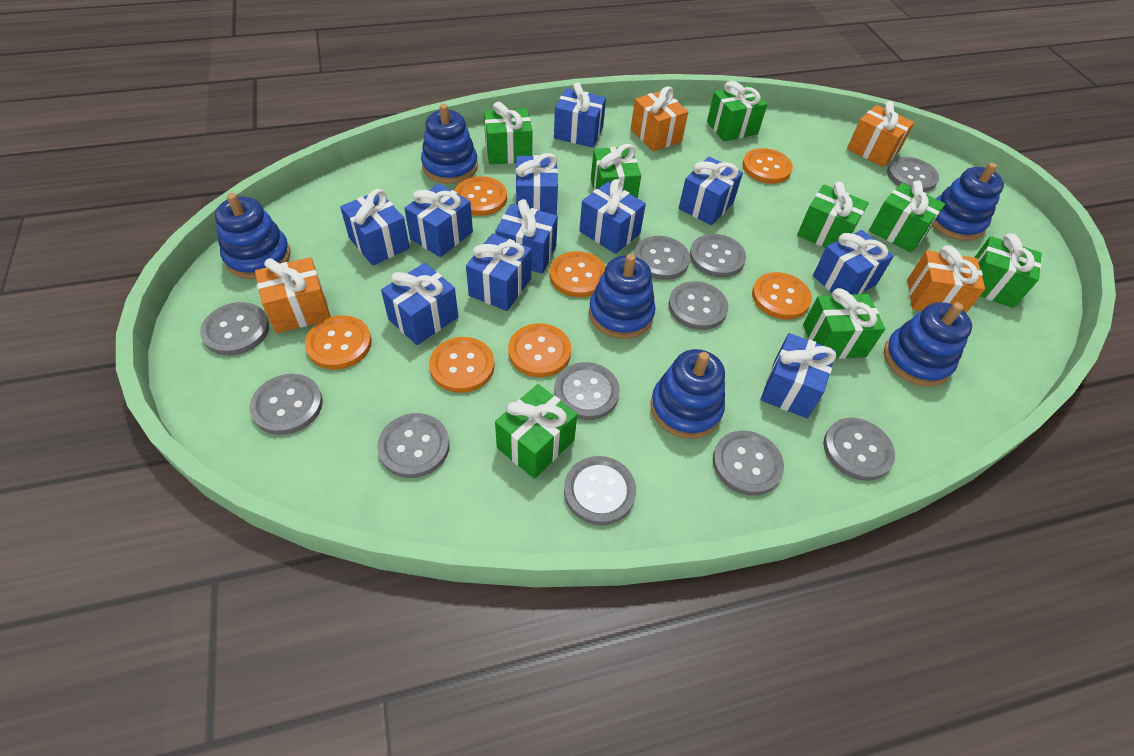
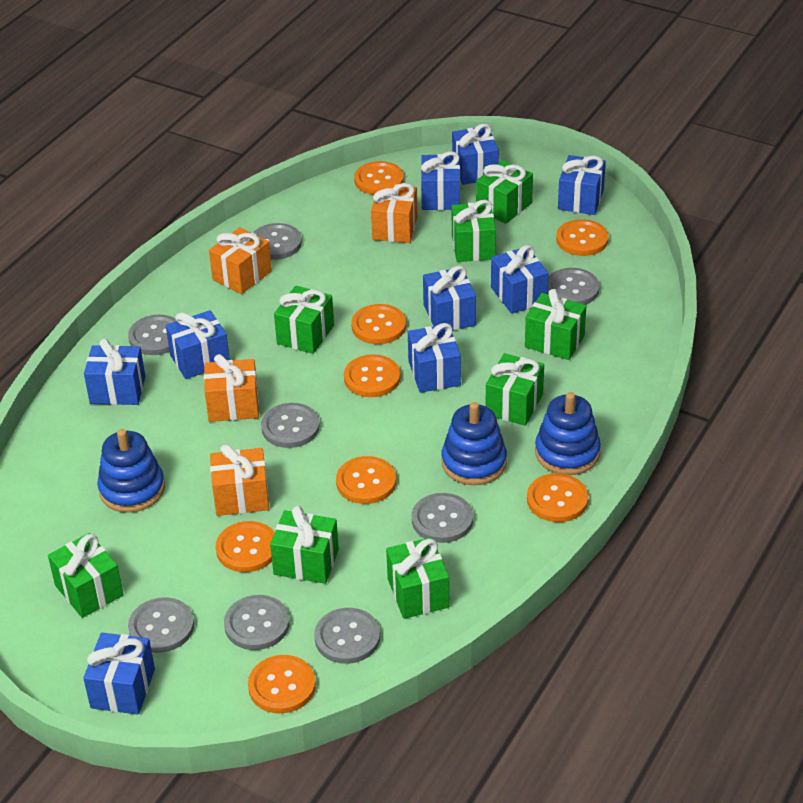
blue gift: 11 -> 9
blue stacking toy: 6 -> 3
grey button: 11 -> 8
orange button: 7 -> 8

